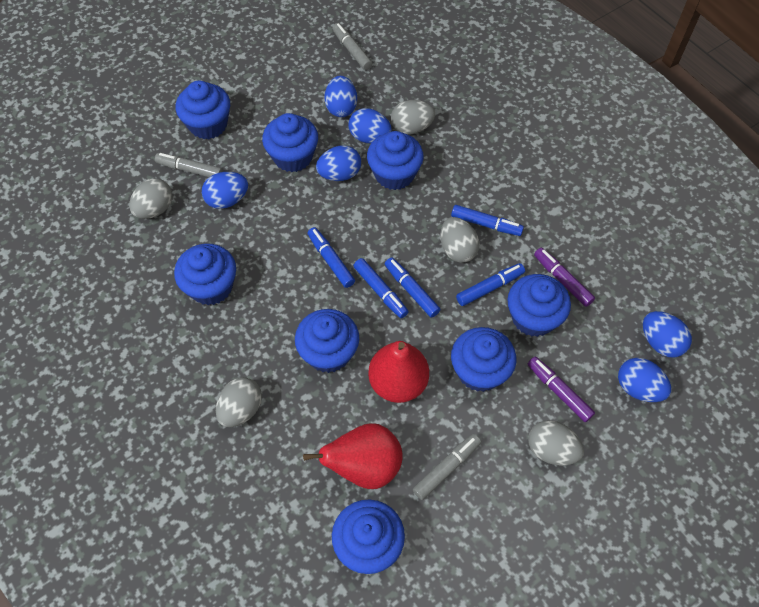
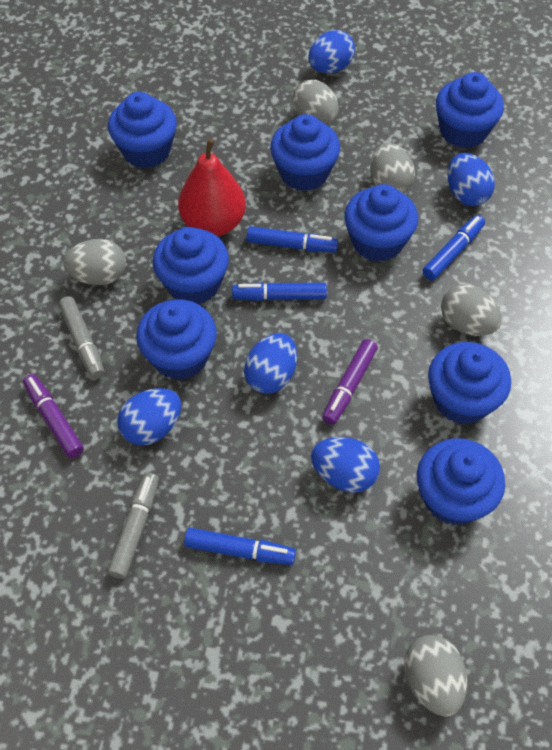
blue egg: 6 -> 5
blue marker: 5 -> 4
grey marker: 3 -> 2
red pear: 2 -> 1

